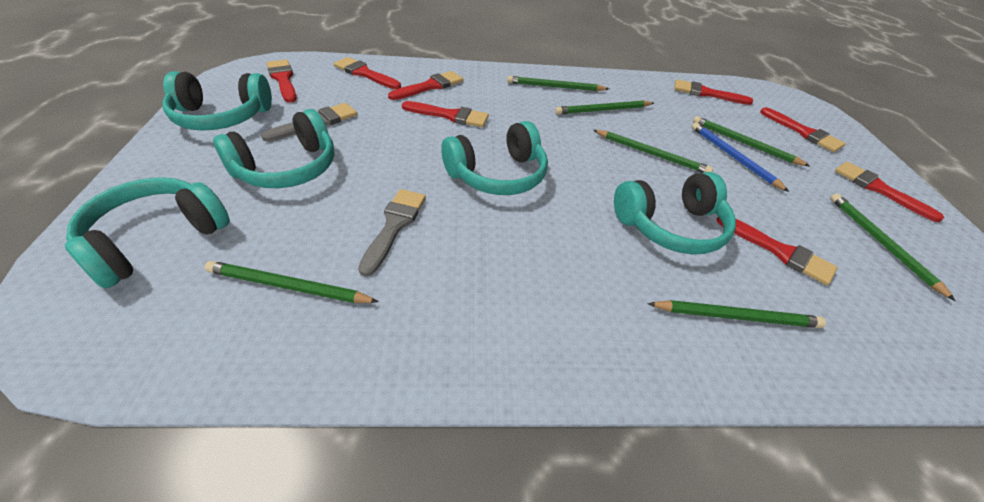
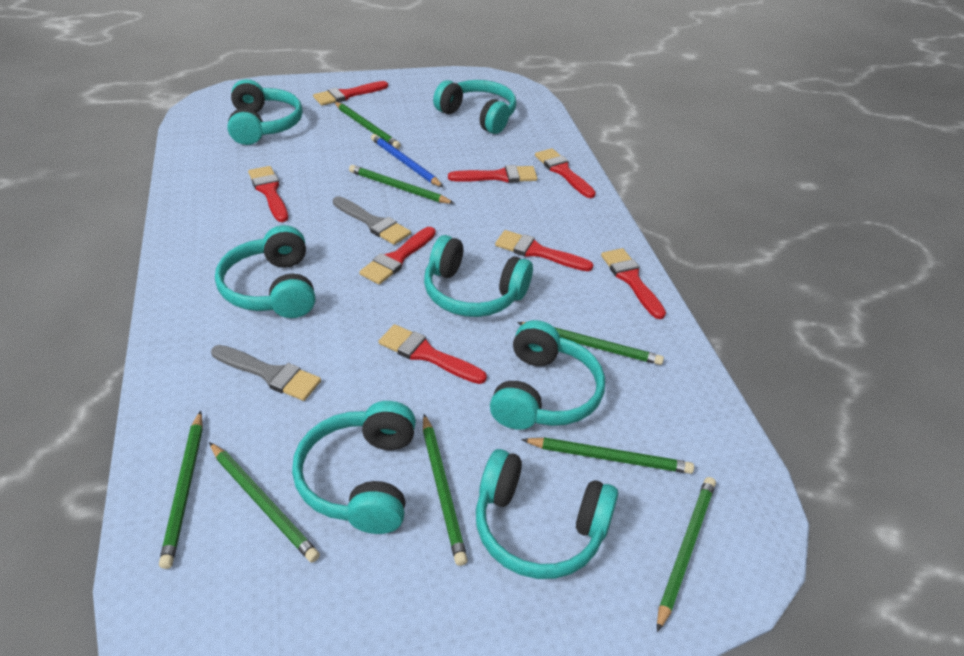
green pencil: 7 -> 8
turquoise headphones: 5 -> 7

